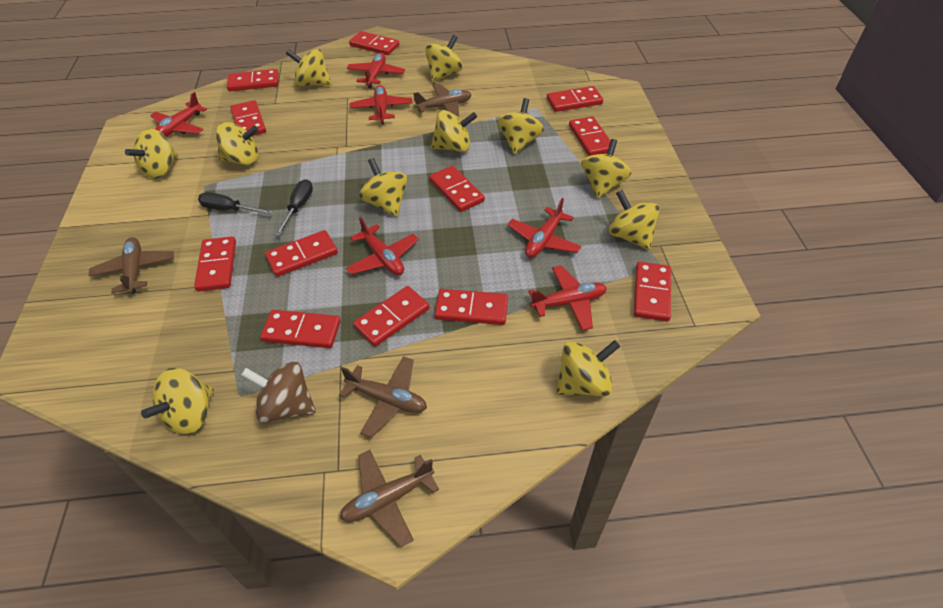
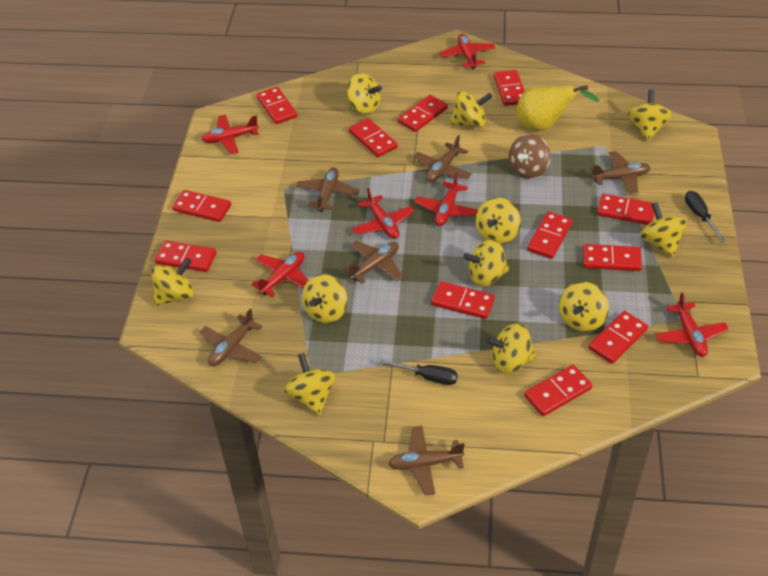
brown plane: 4 -> 6
yellow pear: 0 -> 1

